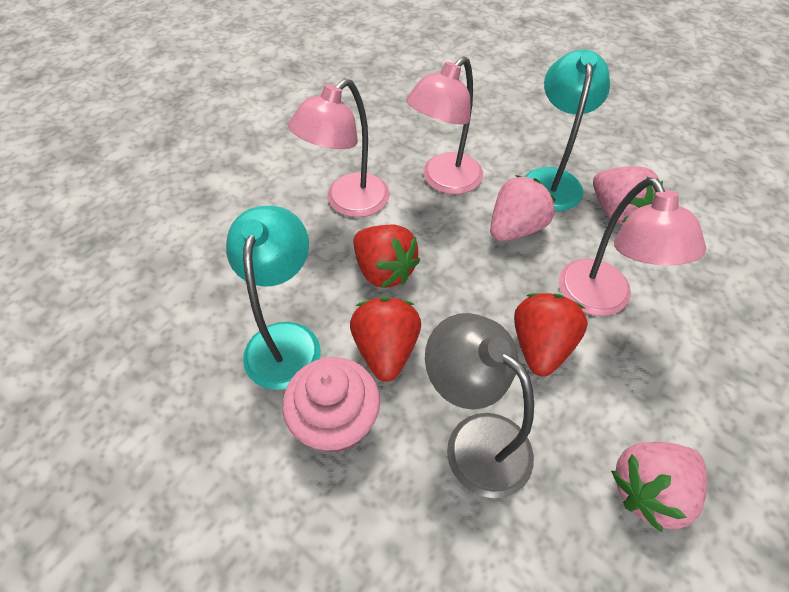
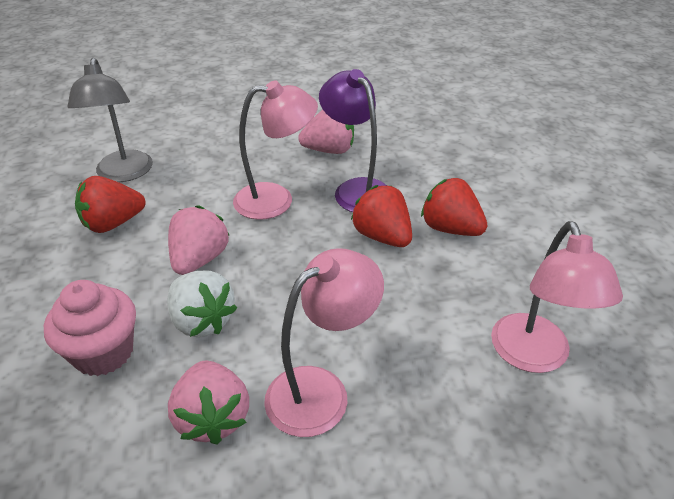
purple lamp: 0 -> 1
turquoise lamp: 2 -> 0
white strawberry: 0 -> 1

